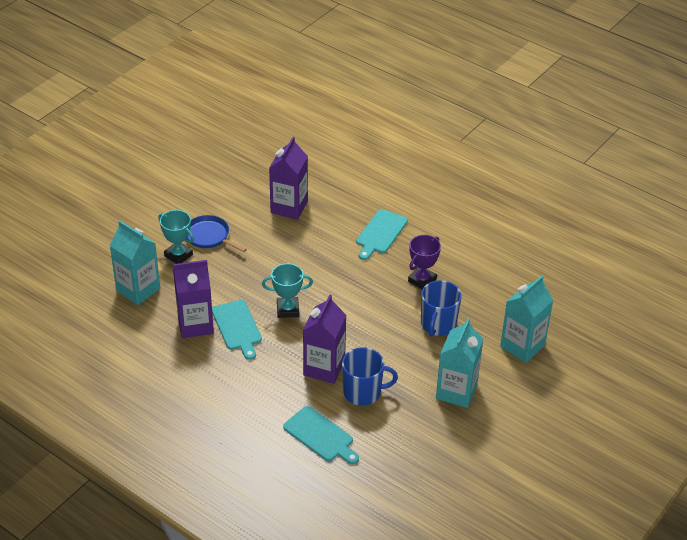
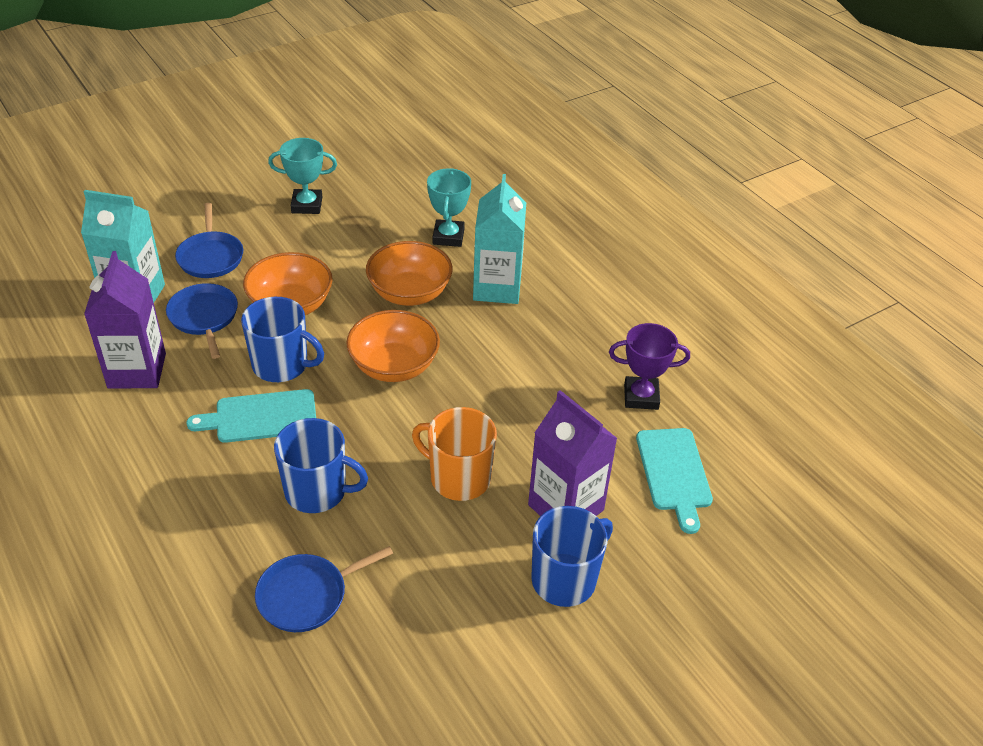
blue mug: 2 -> 3
blue pan: 1 -> 3
orange bowl: 0 -> 3
orange mug: 0 -> 1
purple carton: 3 -> 2
turquoise carton: 3 -> 2
turquoise cutting board: 3 -> 2

